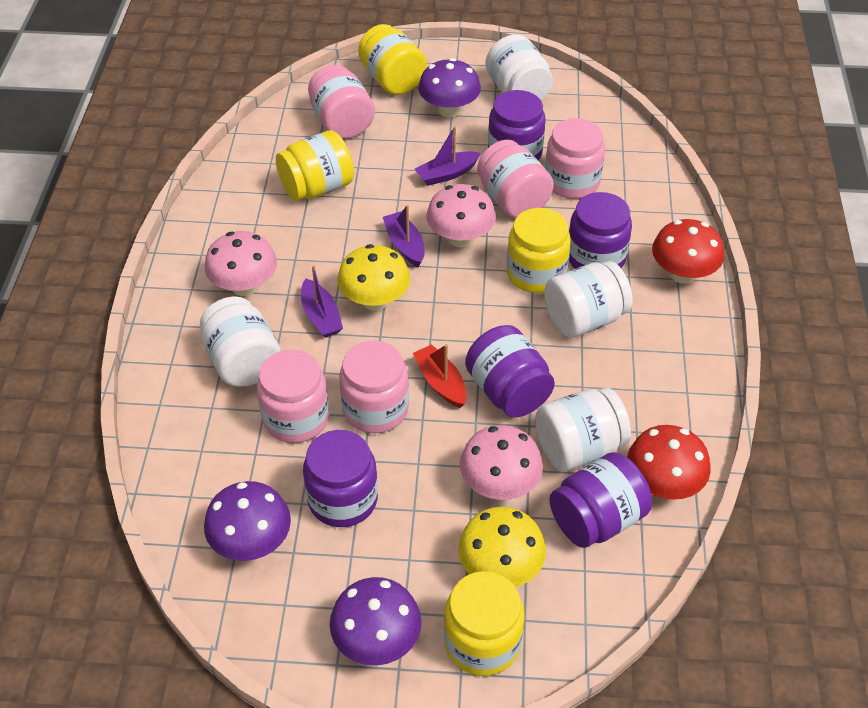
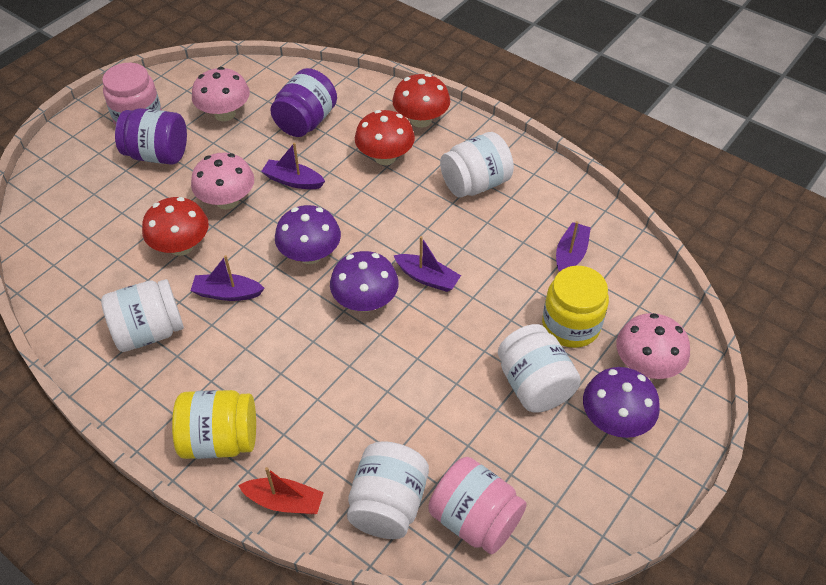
pink jar: 5 -> 2
purple boat: 3 -> 4
purple jar: 5 -> 2
red mushroom: 2 -> 3
yellow jar: 4 -> 2
yellow mushroom: 2 -> 0

